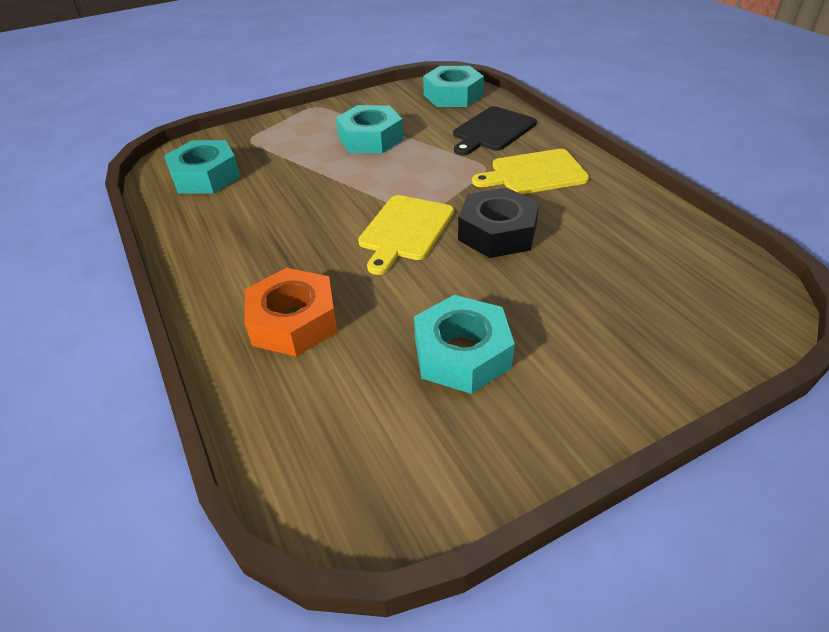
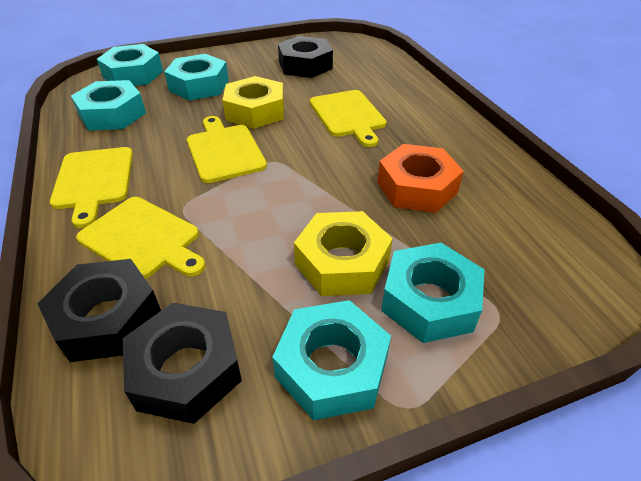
black cutting board: 1 -> 0
black nut: 1 -> 3
turquoise nut: 4 -> 5
yellow cutting board: 2 -> 4
yellow nut: 0 -> 2

